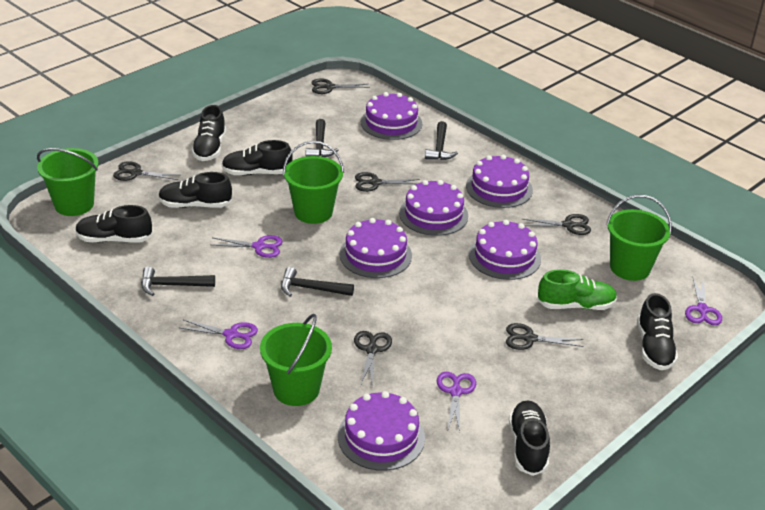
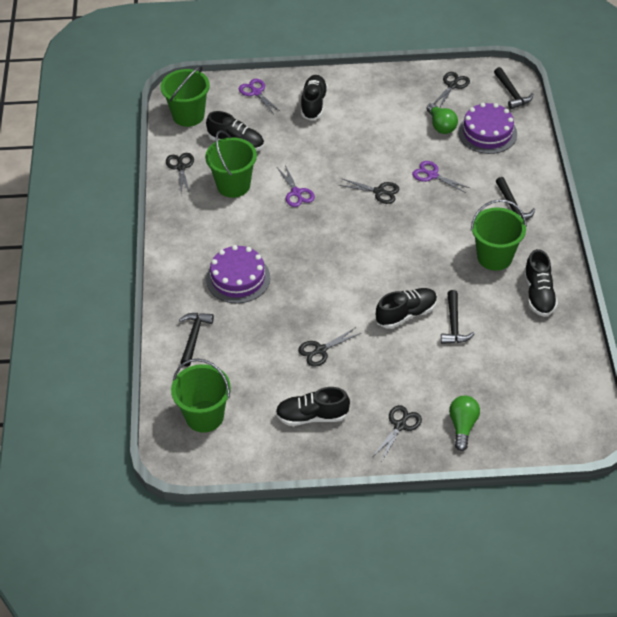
black scissors: 6 -> 5
black shoe: 6 -> 5
green light bulb: 0 -> 2
green shoe: 1 -> 0
purple cake: 6 -> 2
purple scissors: 4 -> 3

